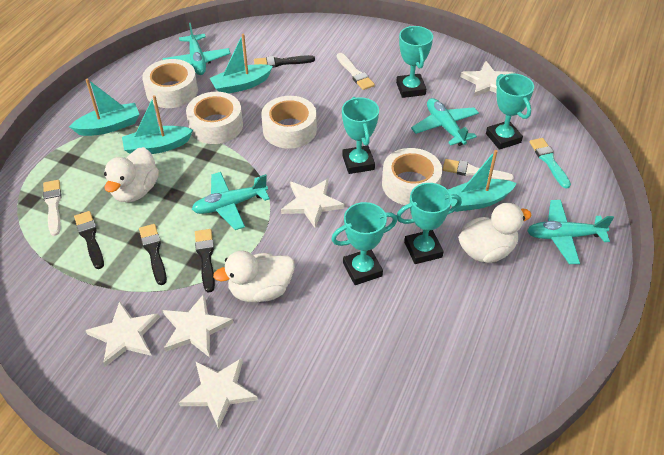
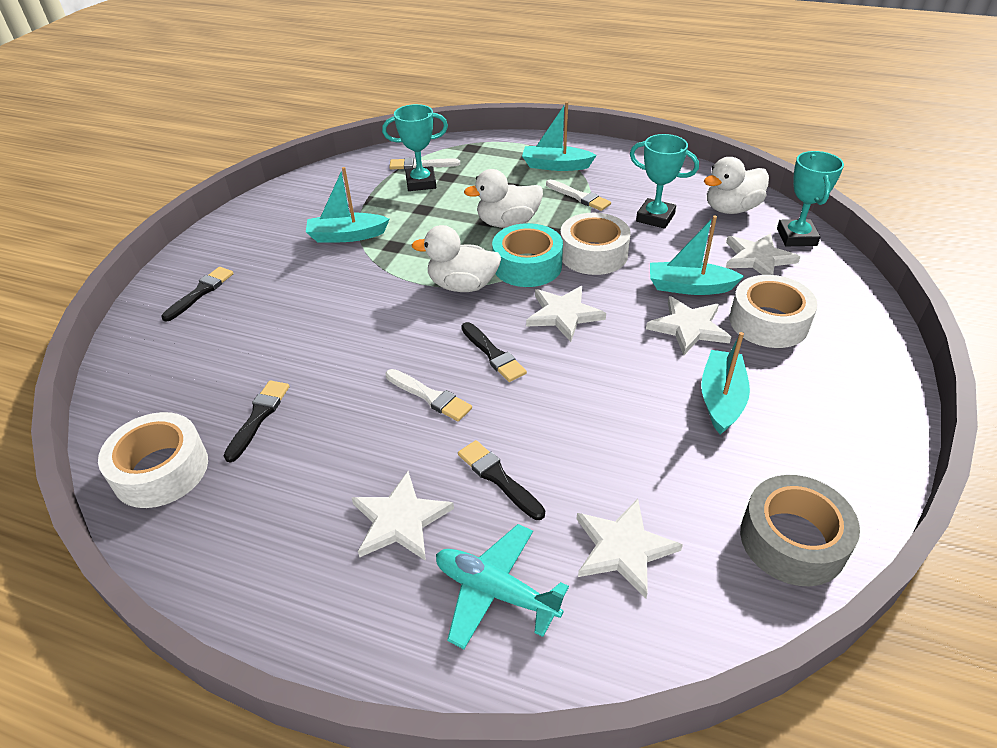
grey tape: 0 -> 1
turquoise brush: 1 -> 0
turquoise plane: 4 -> 1
turquoise tape: 0 -> 1
turquoise trophy: 5 -> 3
white tape: 4 -> 3

